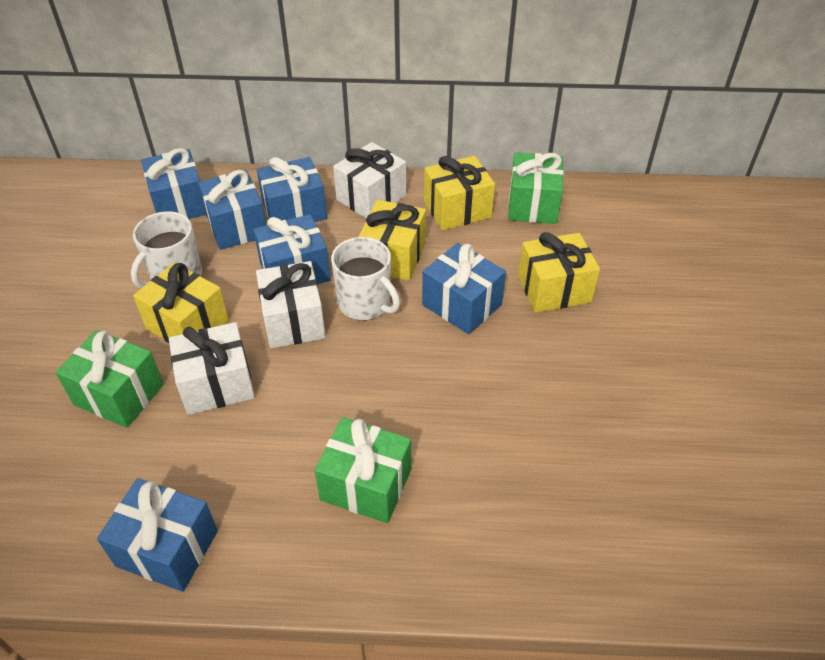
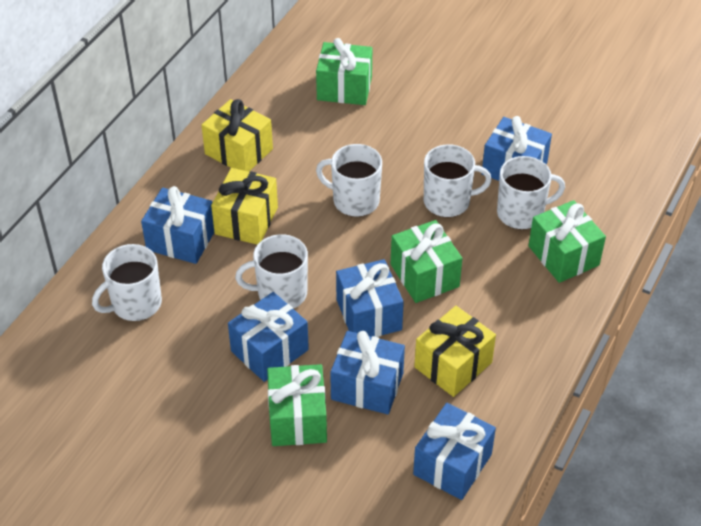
green gift: 3 -> 4
white gift: 3 -> 0
white mug: 2 -> 5
yellow gift: 4 -> 3

